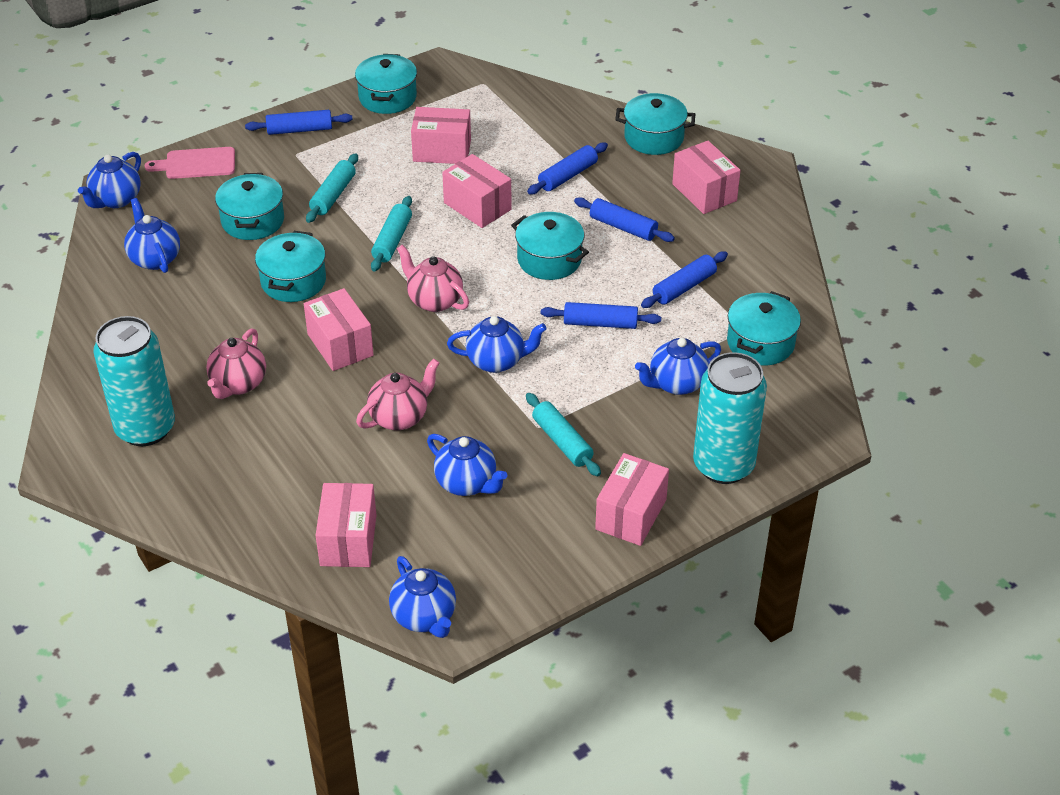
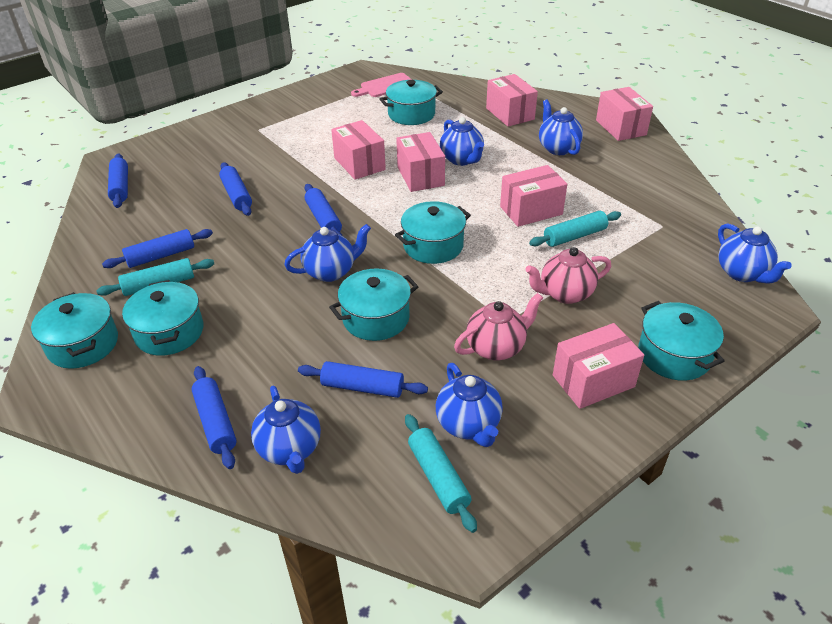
blue rolling pin: 5 -> 6
pink teapot: 3 -> 2
turquoise can: 2 -> 0

